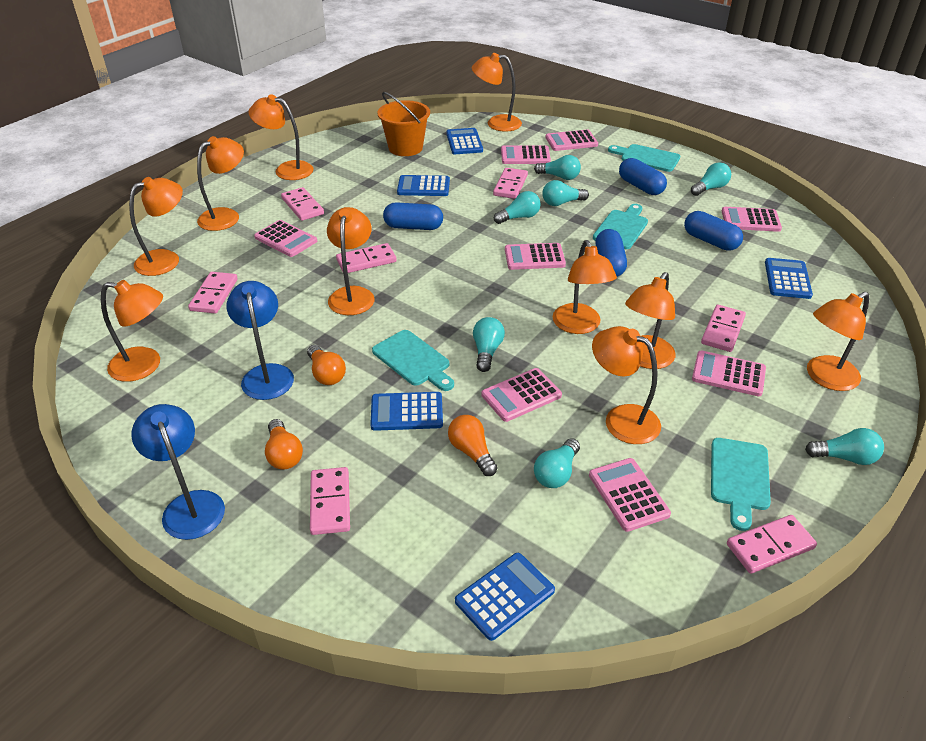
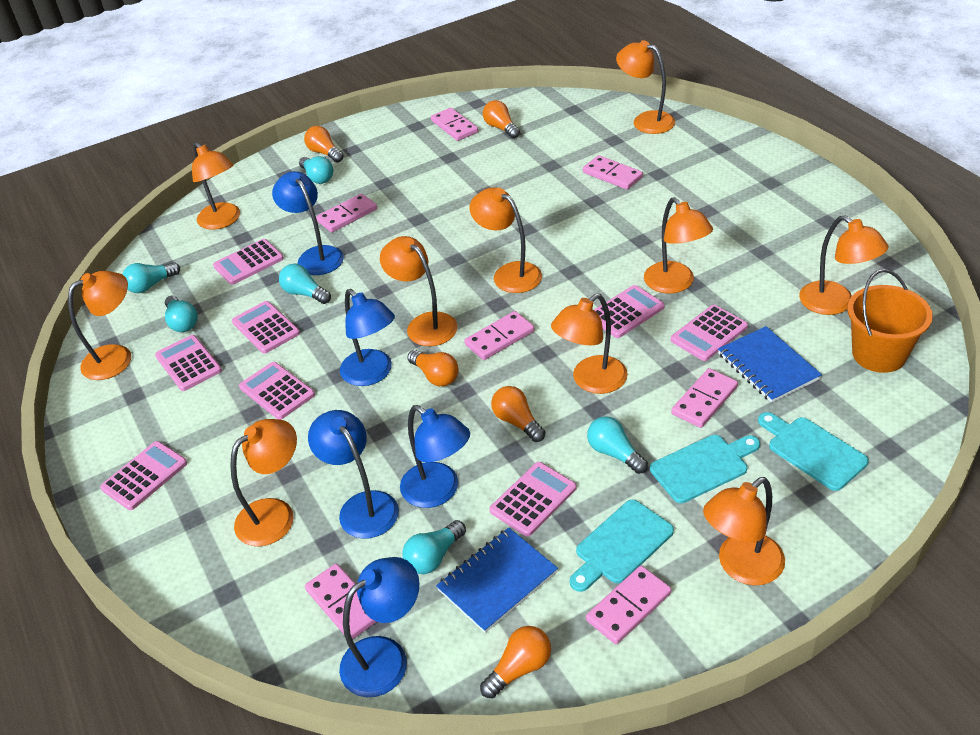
blue calculator: 5 -> 0
blue capsule: 4 -> 0
blue lamp: 2 -> 5
blue notebook: 0 -> 2
orange light bulb: 3 -> 5
turquoise cutting board: 4 -> 3
turquoise light bulb: 7 -> 6

